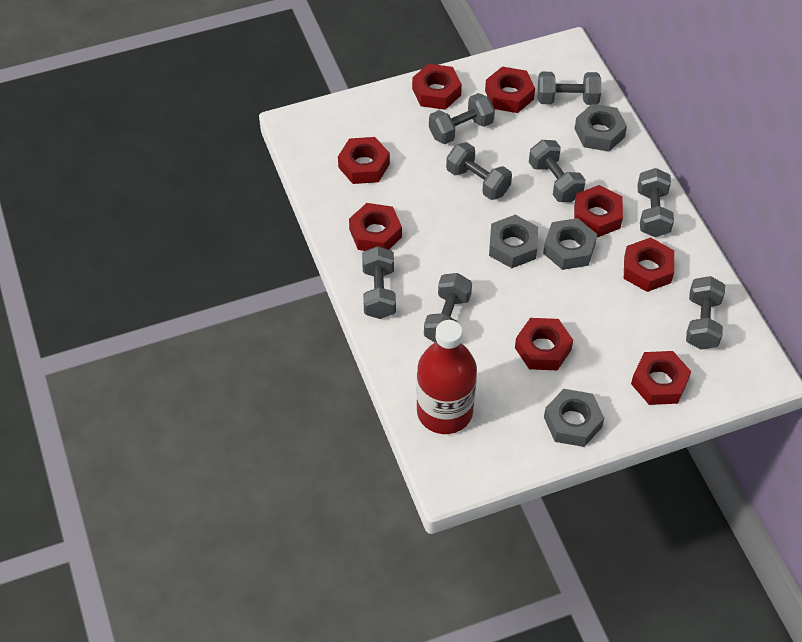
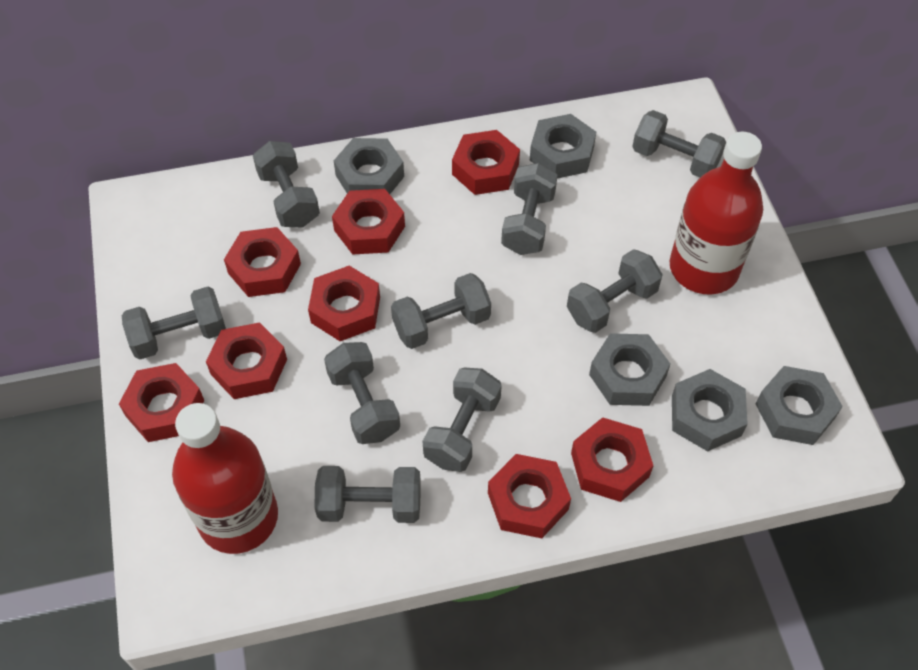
grey dumbbell: 8 -> 9
grey nut: 4 -> 5
red bottle: 1 -> 2

